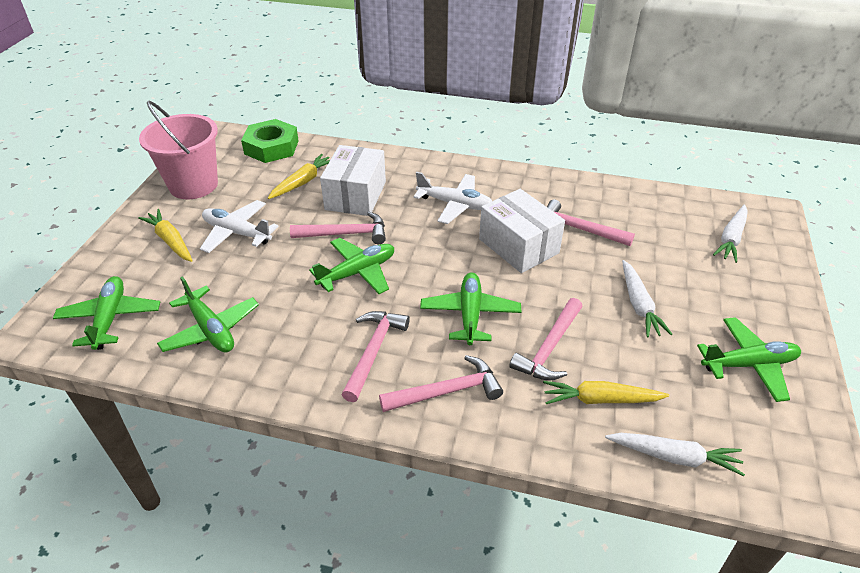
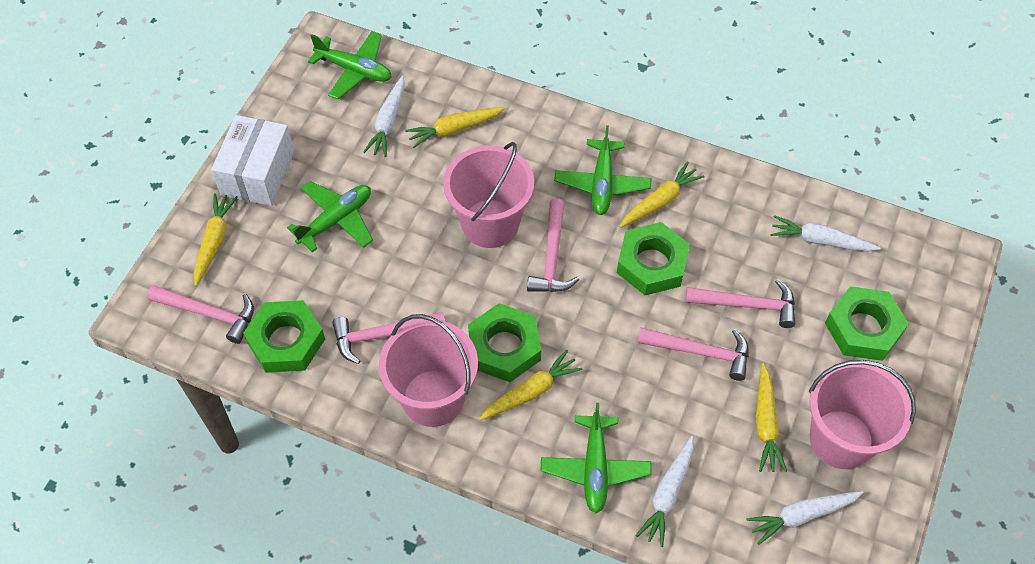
green nut: 1 -> 4
green plane: 5 -> 4
pink bucket: 1 -> 3
white box: 2 -> 1
white carrot: 3 -> 4
white plane: 2 -> 0
yellow carrot: 3 -> 5

